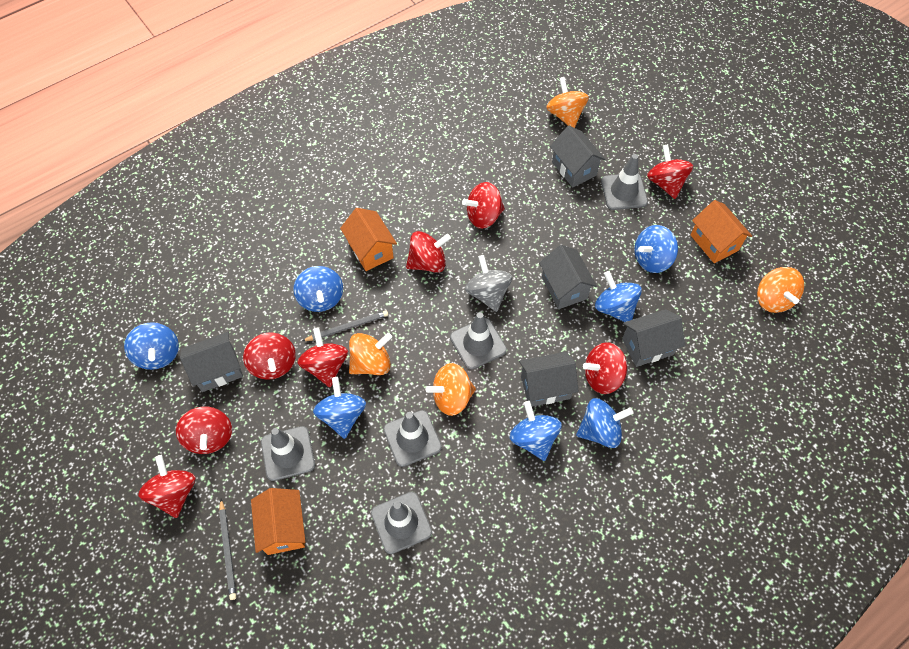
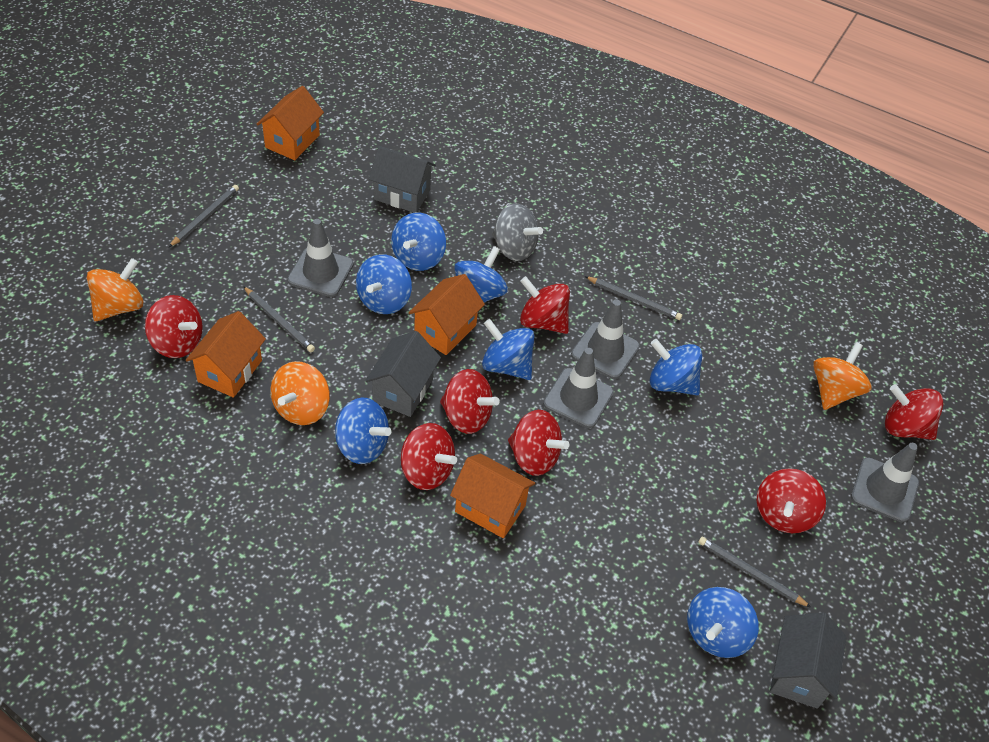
grey house: 5 -> 3
grey pencil: 2 -> 4
grey traffic cone: 5 -> 4
orange house: 3 -> 4
orange spinning top: 4 -> 3
red spinning top: 8 -> 7

